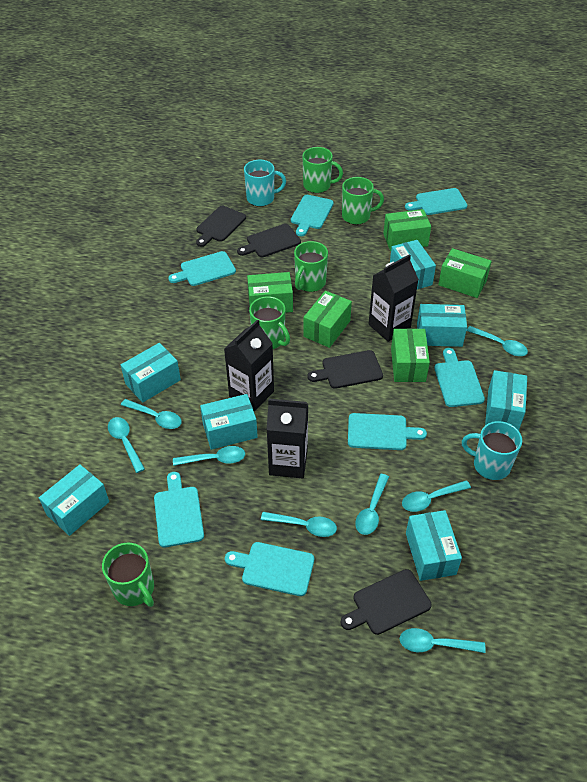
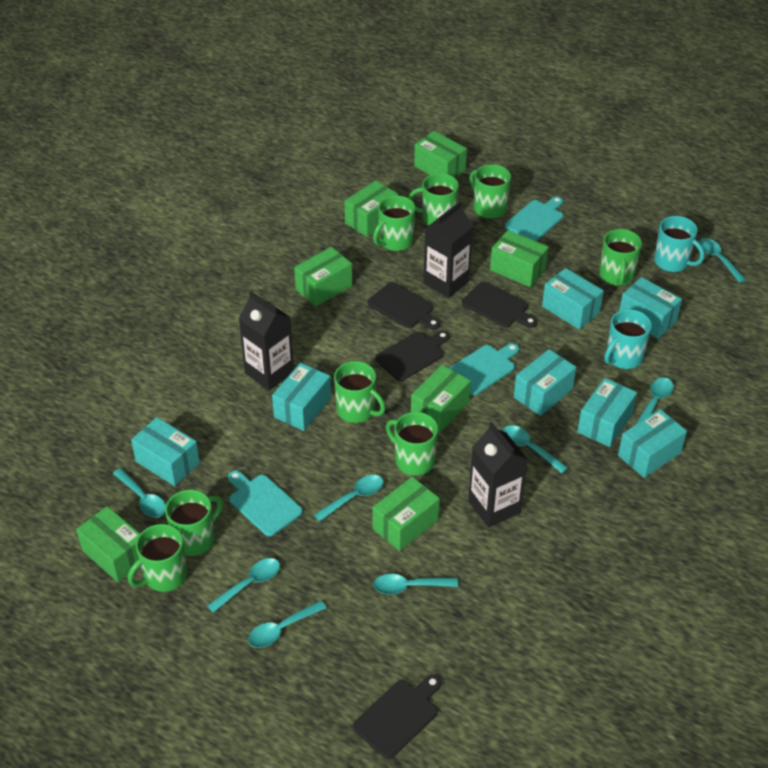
green box: 5 -> 7
green mug: 5 -> 8
turquoise cutting board: 7 -> 3

